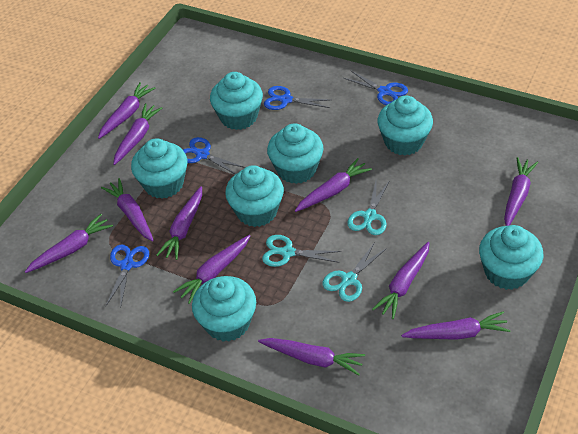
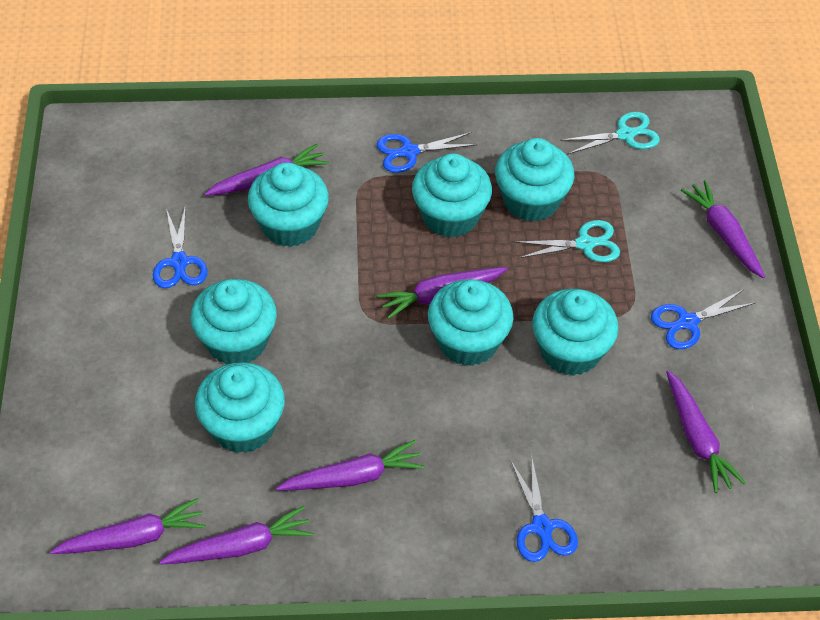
purple carrot: 11 -> 7
turquoise scissors: 3 -> 2

